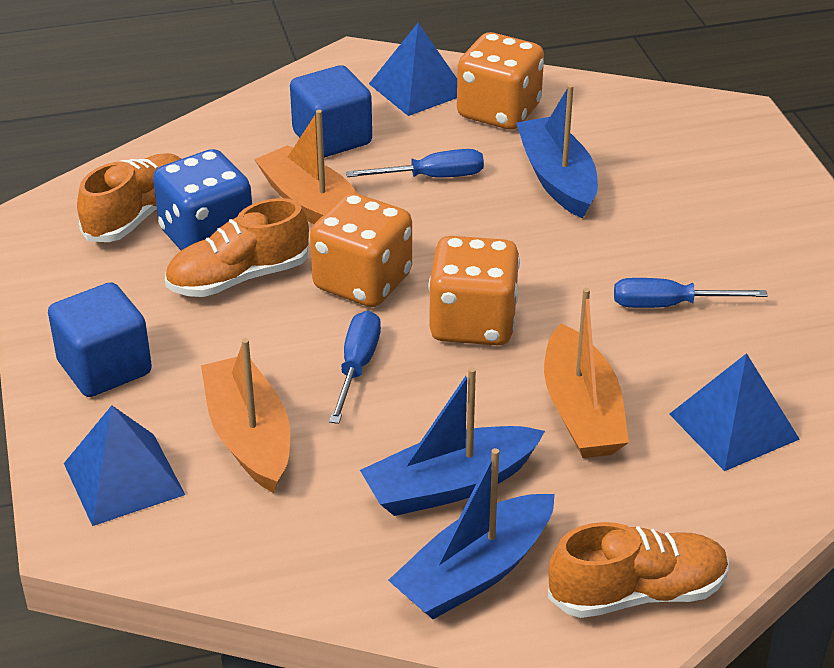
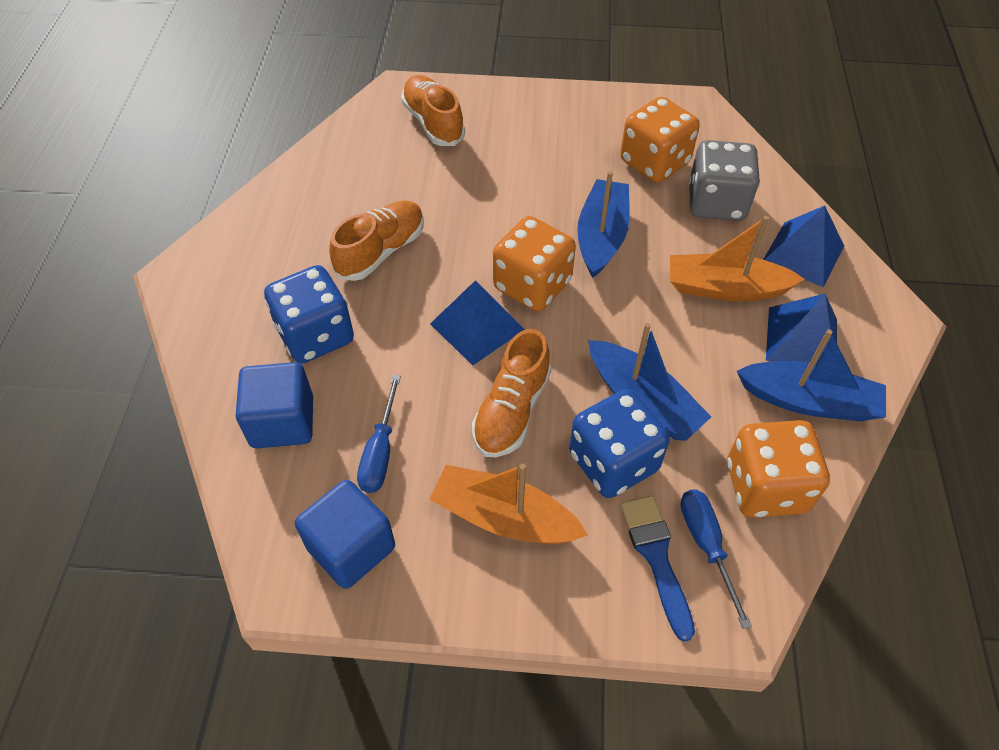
blue brush: 0 -> 1
blue dice: 1 -> 2
blue screwdriver: 3 -> 2
grey dice: 0 -> 1
orange boat: 3 -> 2

